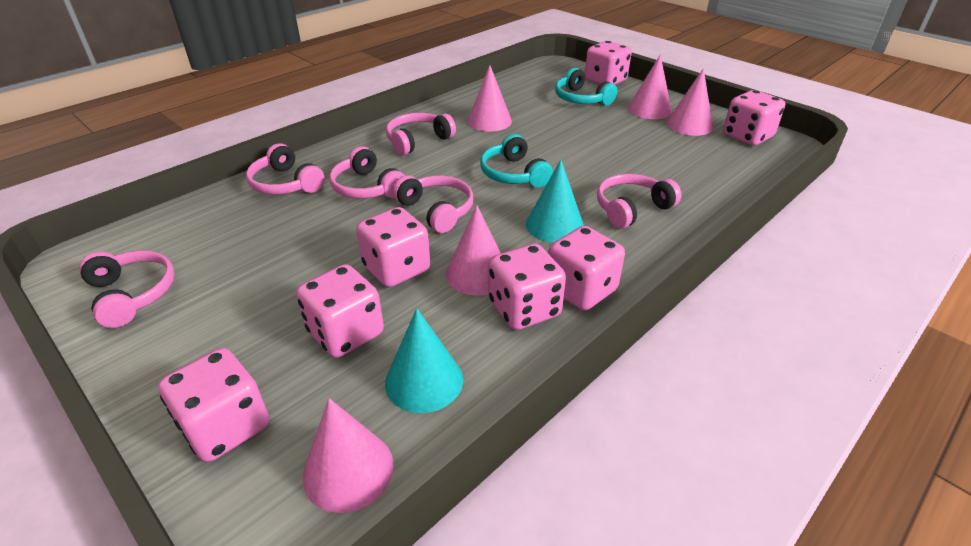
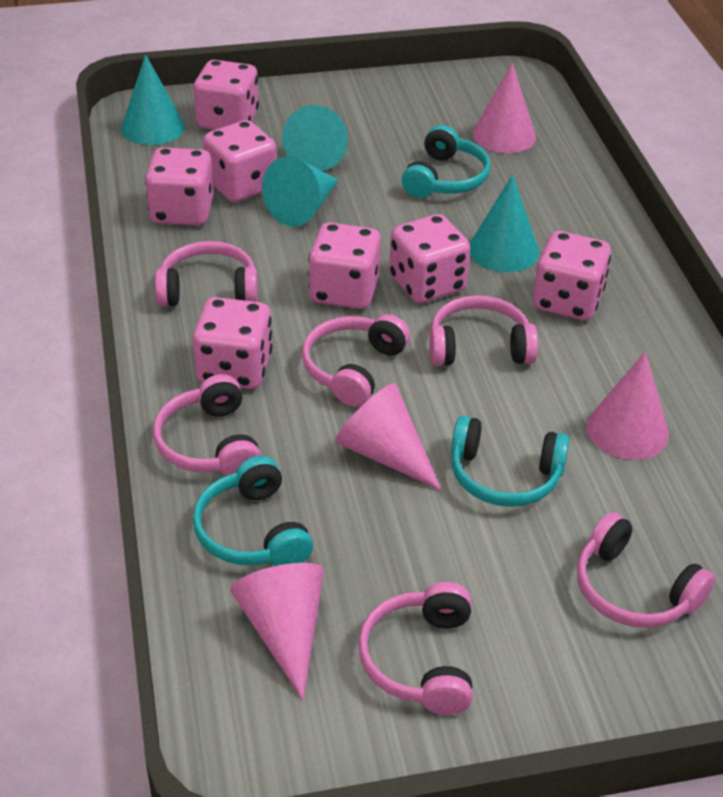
pink cone: 5 -> 4
turquoise cone: 2 -> 4
turquoise headphones: 2 -> 3

